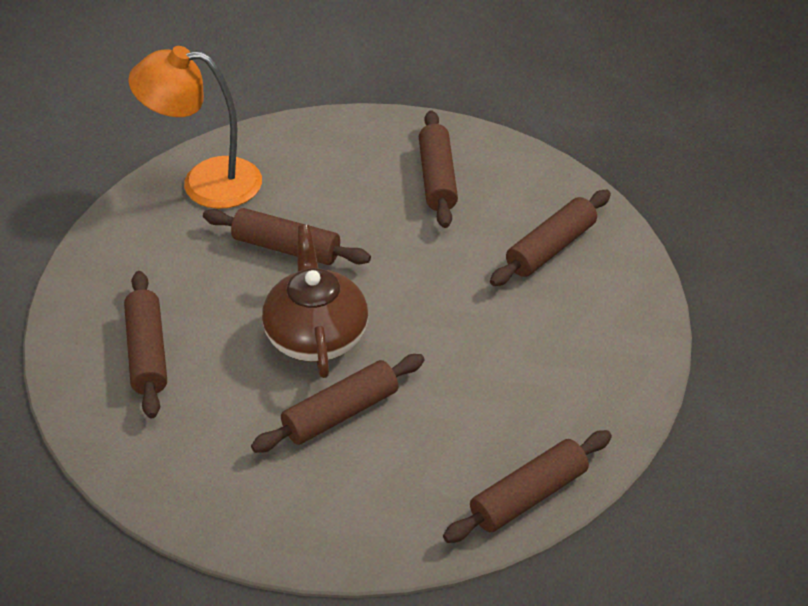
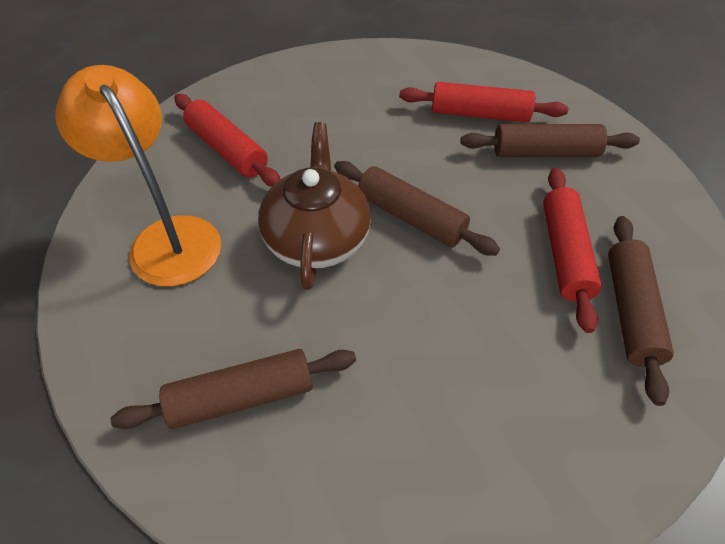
brown rolling pin: 6 -> 4
red rolling pin: 0 -> 3

